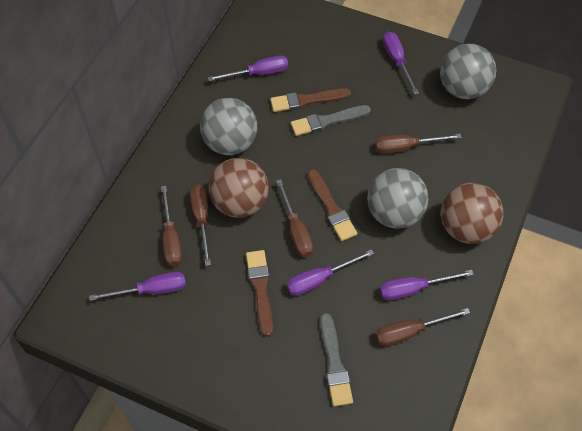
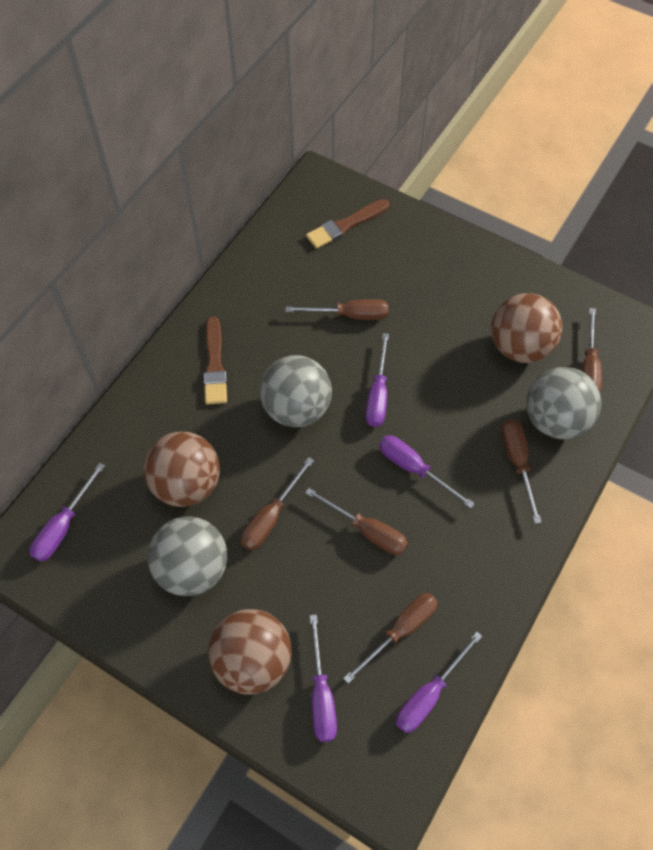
brown ball: 2 -> 3
brown brush: 3 -> 2
brown screwdriver: 5 -> 6
grey brush: 2 -> 0

